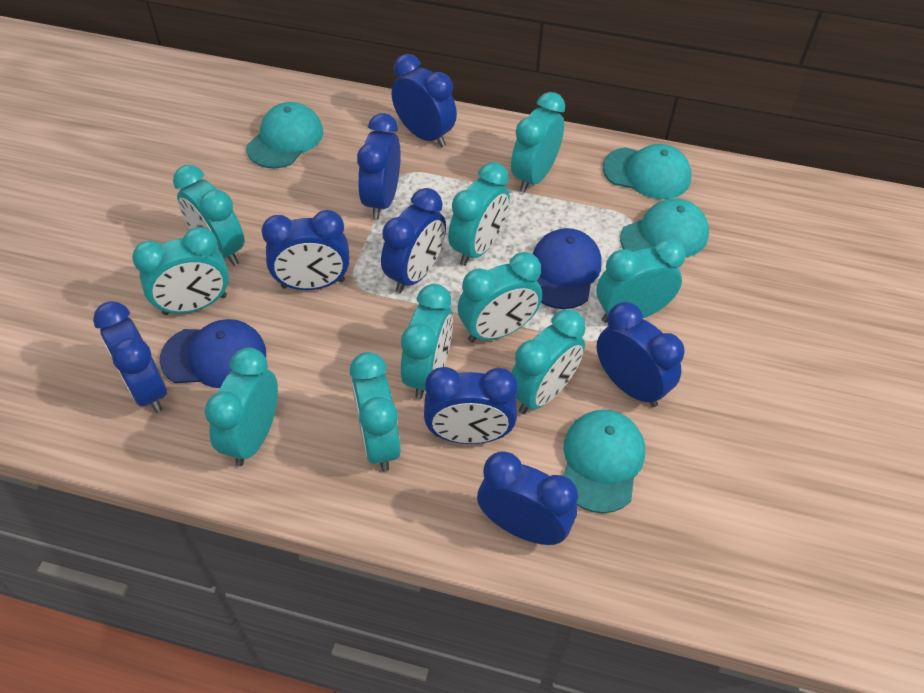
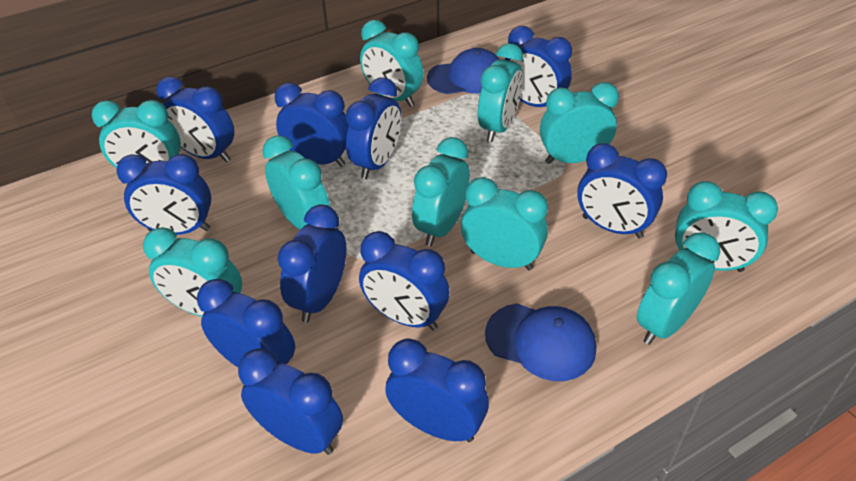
blue clock: 8 -> 11
turquoise cap: 4 -> 0

